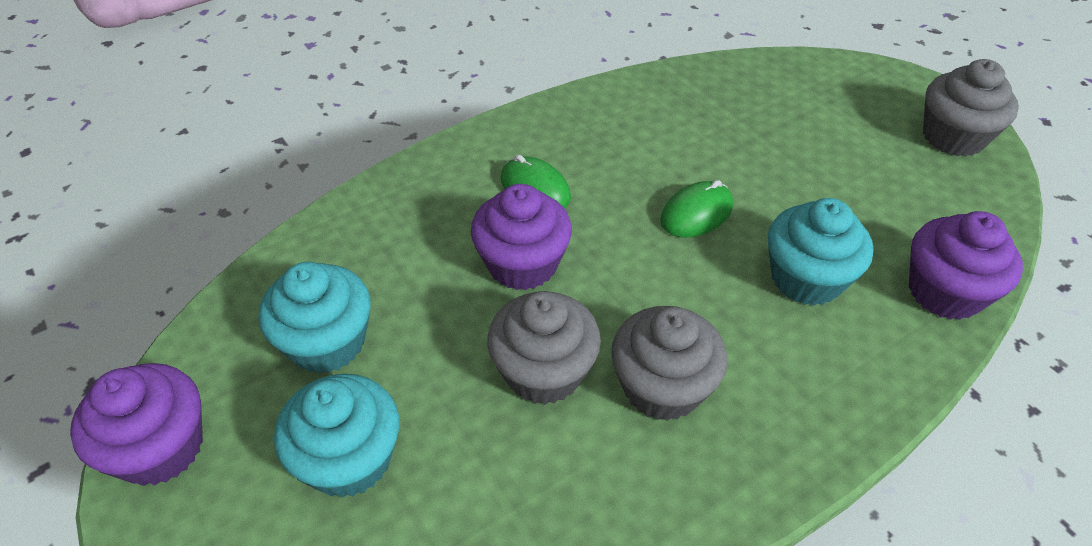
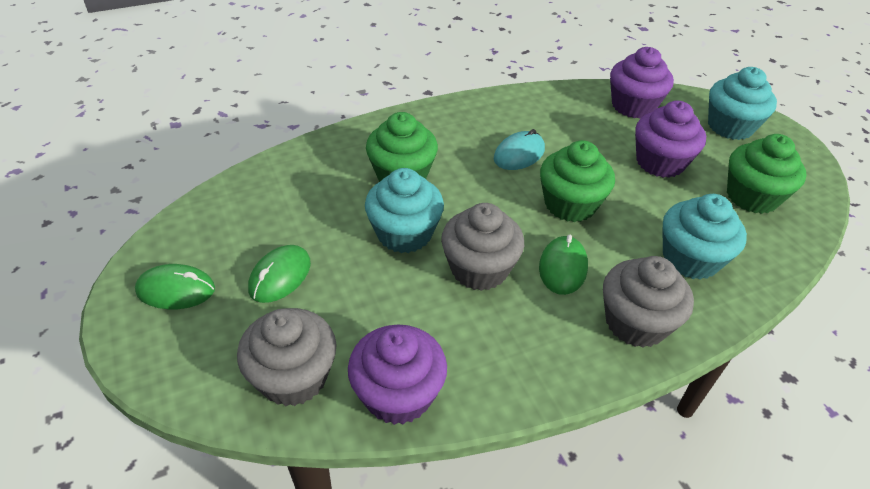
green cupcake: 0 -> 3
green mouse: 2 -> 3
turquoise mouse: 0 -> 1

